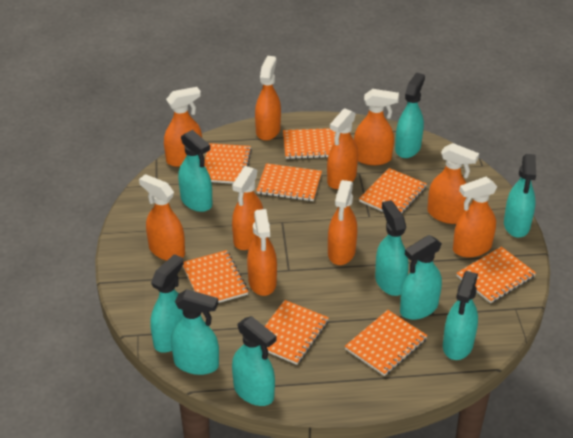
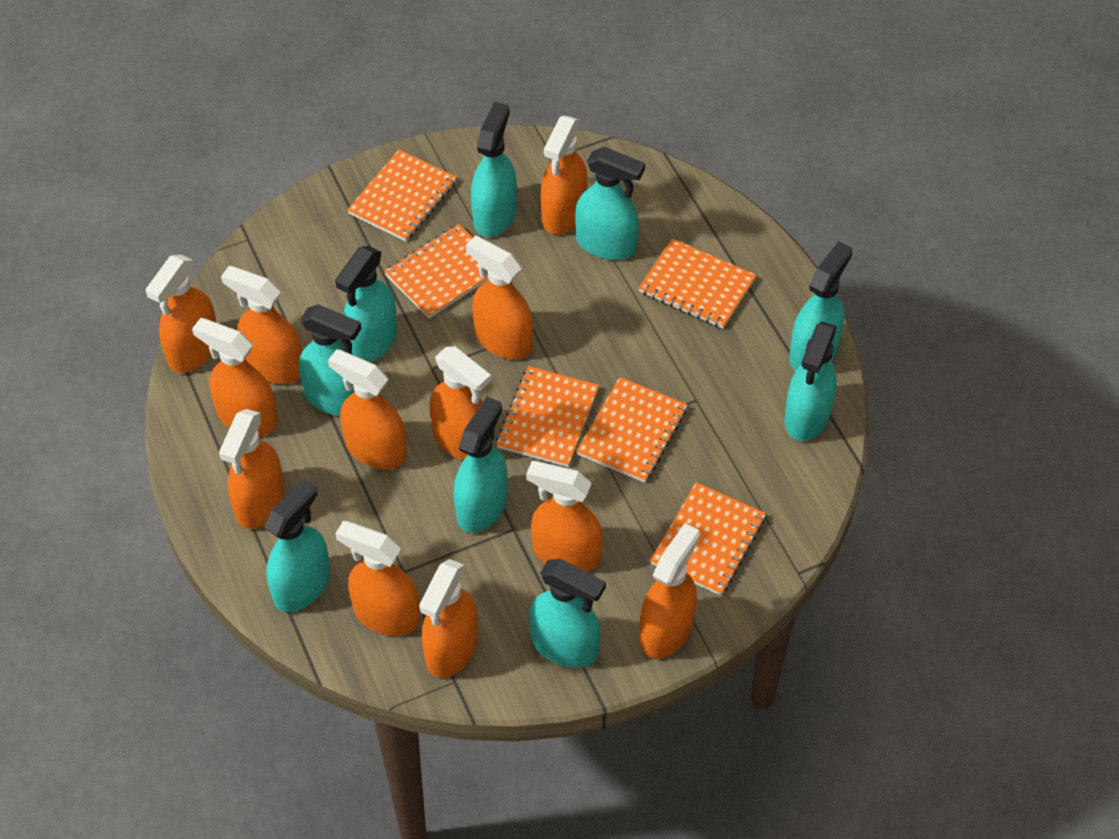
orange notebook: 8 -> 6
orange spray bottle: 10 -> 12

